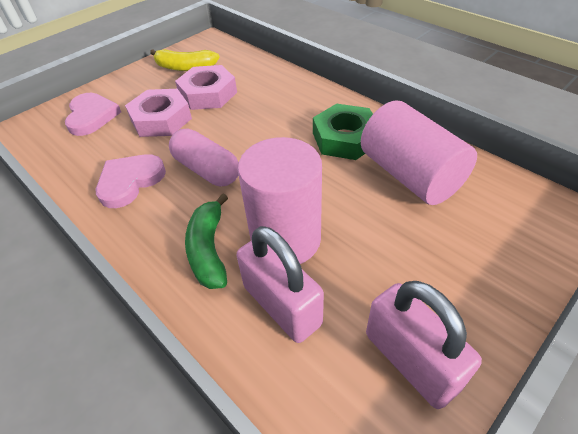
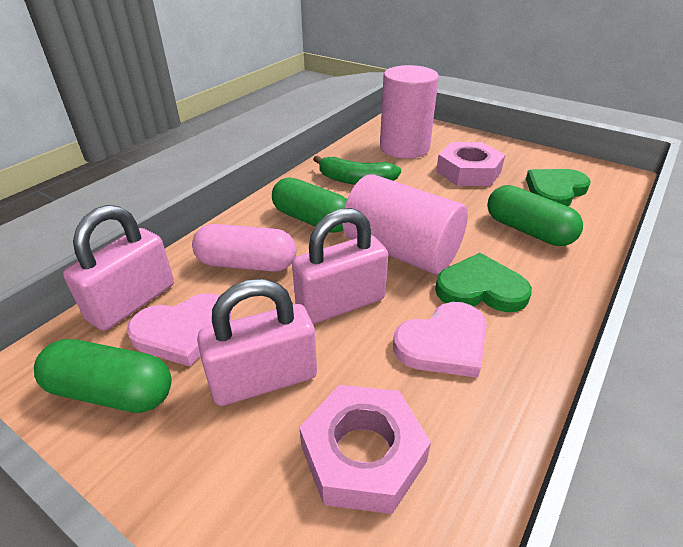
green capsule: 0 -> 3
green heart: 0 -> 2
green nut: 1 -> 0
pink padlock: 2 -> 3
yellow banana: 1 -> 0

